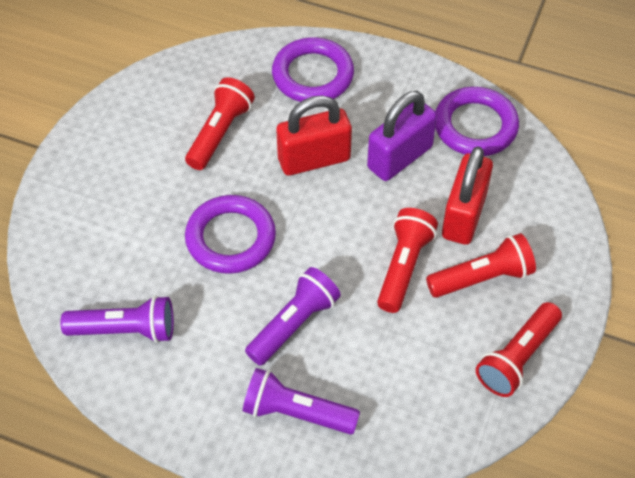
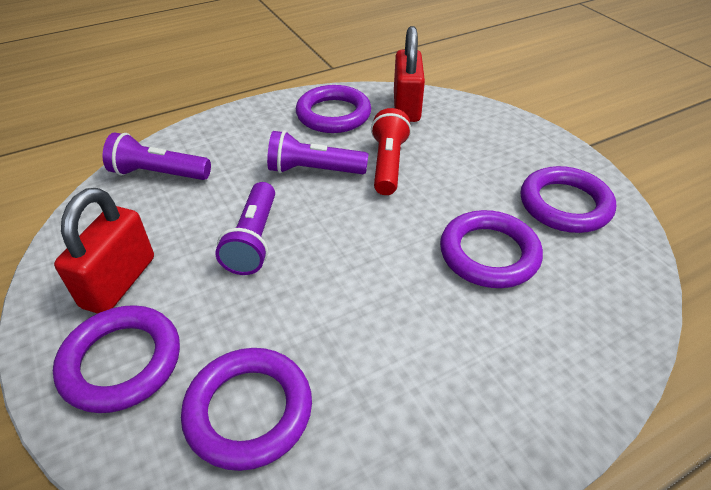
purple padlock: 1 -> 0
purple ring: 3 -> 5
red flashlight: 4 -> 1

